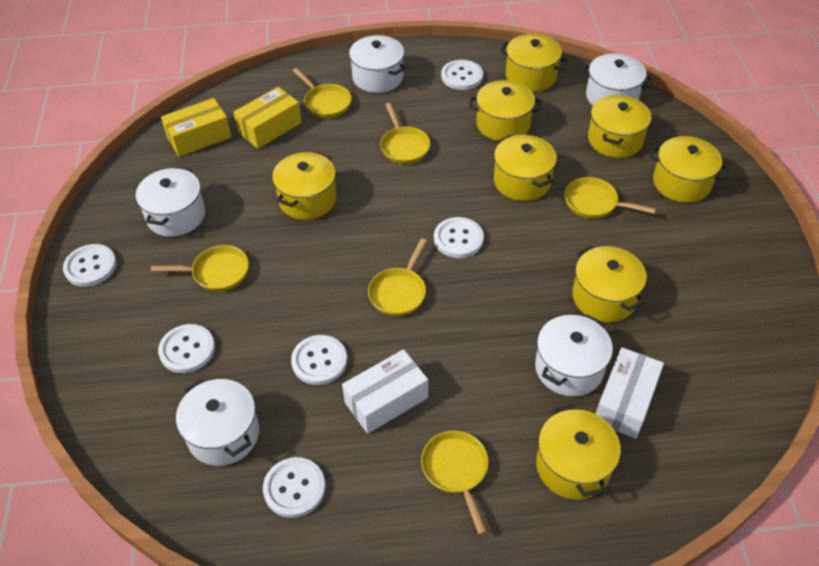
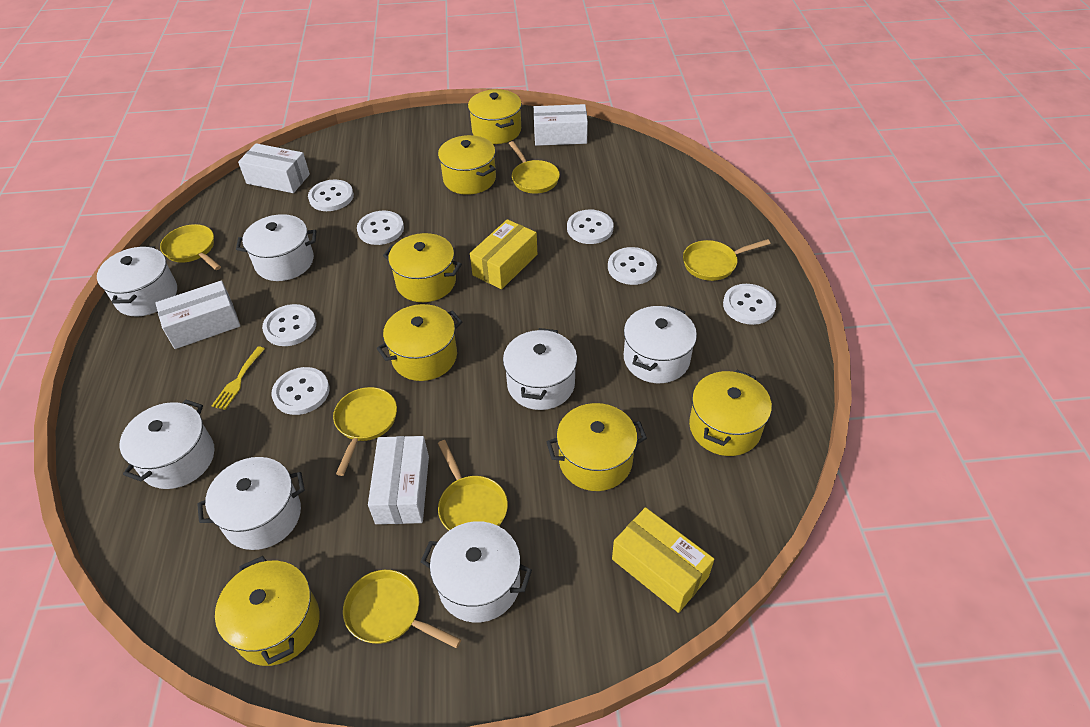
white box: 2 -> 4
white button: 6 -> 7
white pot: 5 -> 7
yellow fork: 0 -> 1
yellow pot: 8 -> 7

